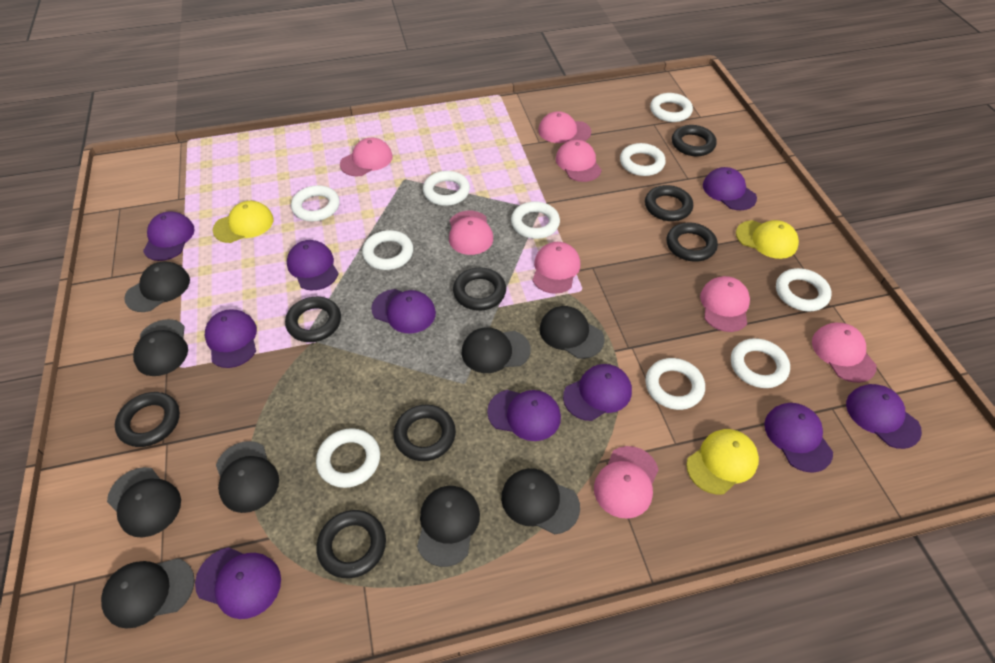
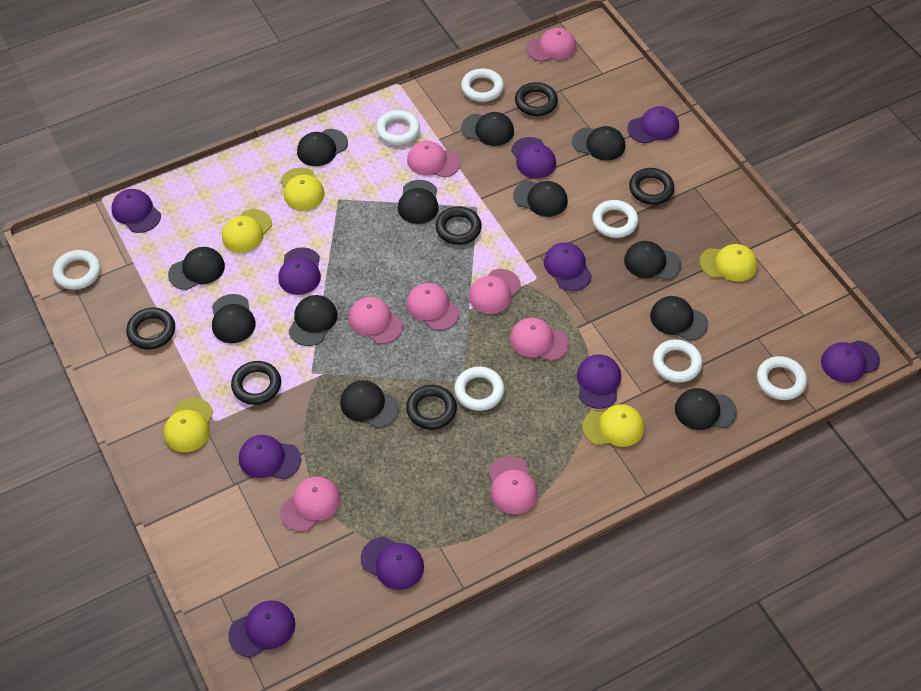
black cap: 9 -> 12
black ring: 8 -> 6
white ring: 10 -> 7
yellow cap: 3 -> 5

